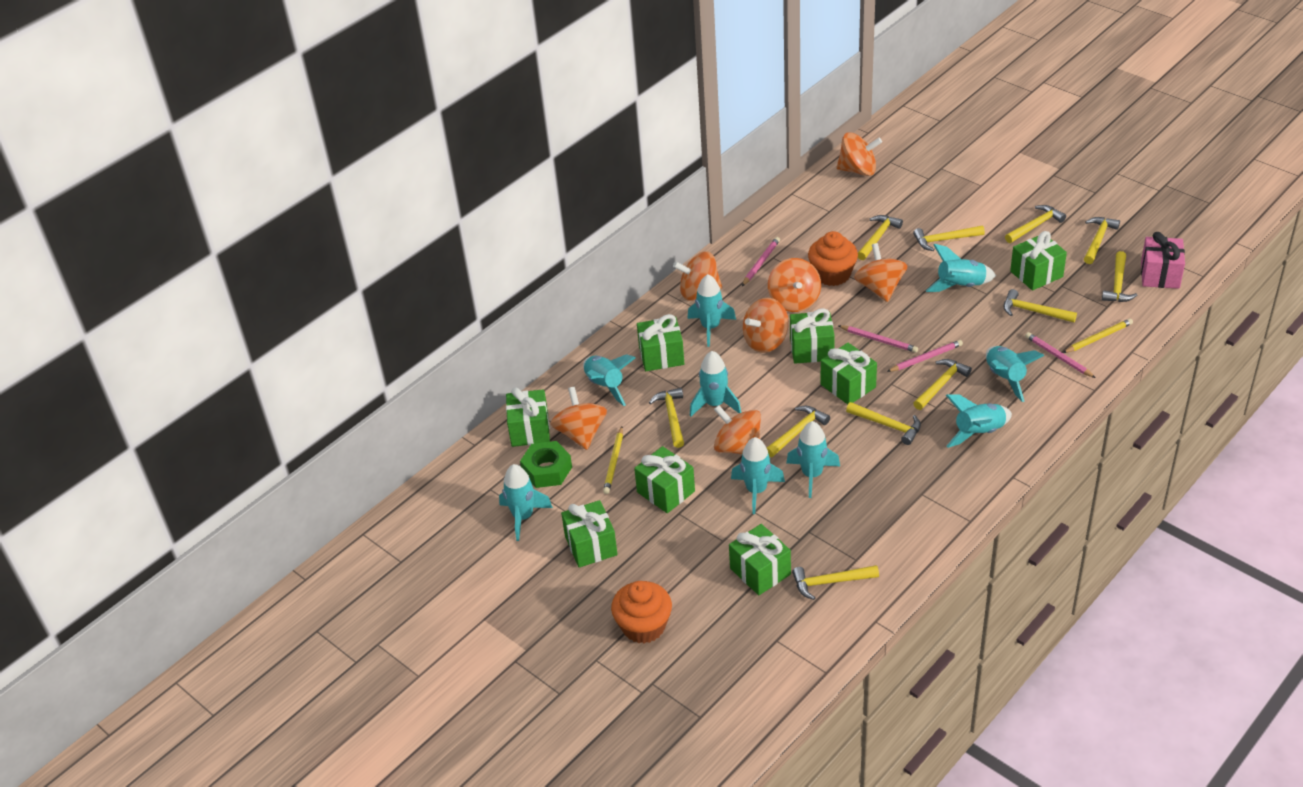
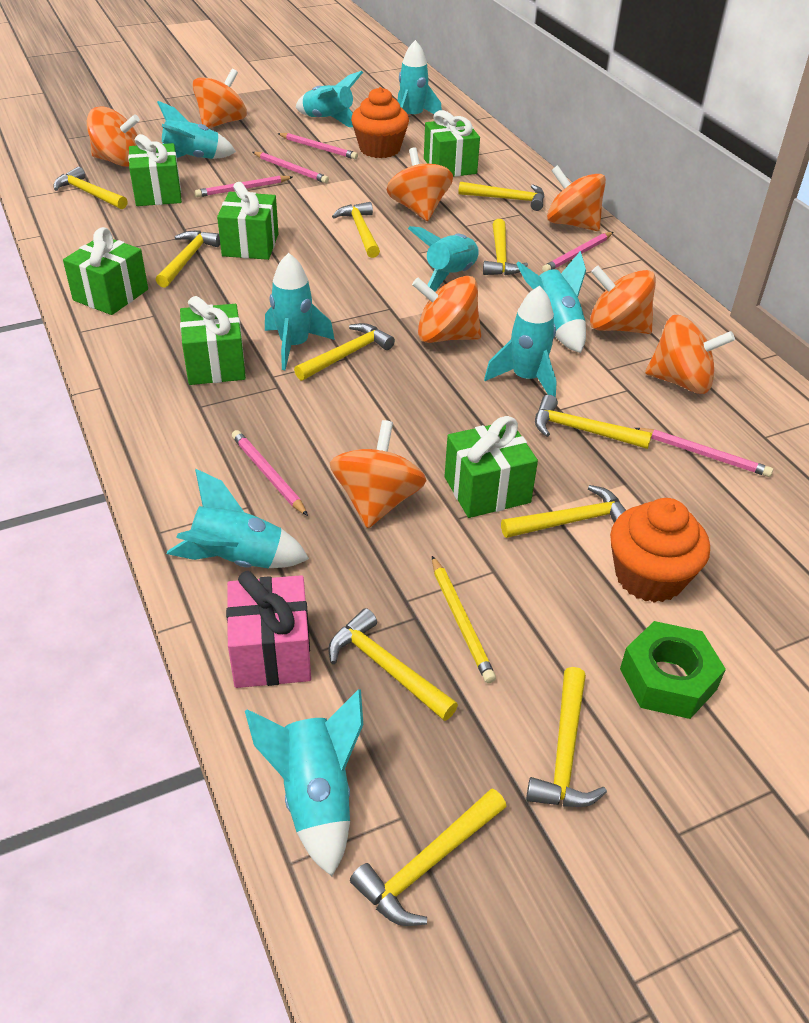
green gift: 8 -> 6
orange spinning top: 7 -> 8
pink pencil: 4 -> 6
yellow pencil: 2 -> 1

